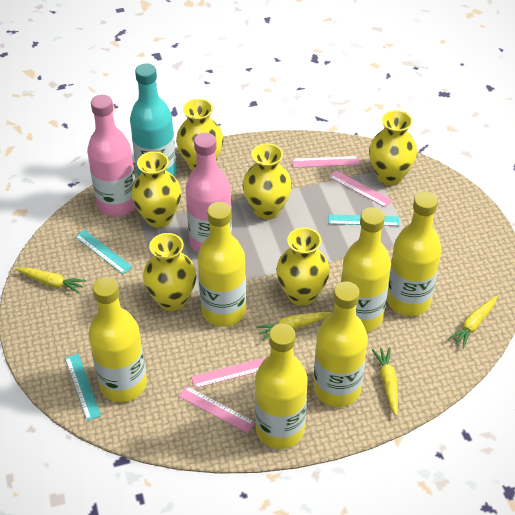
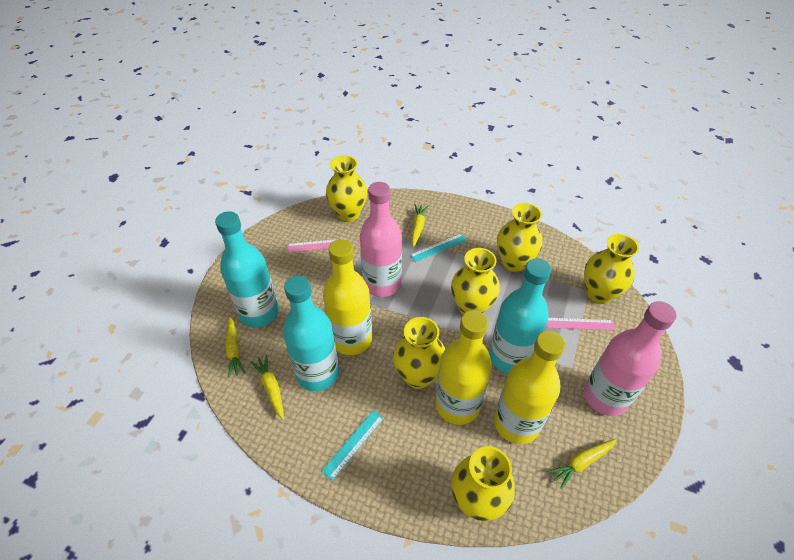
pink ruler: 4 -> 2
turquoise bottle: 1 -> 3
turquoise ruler: 3 -> 2
yellow bottle: 6 -> 3

